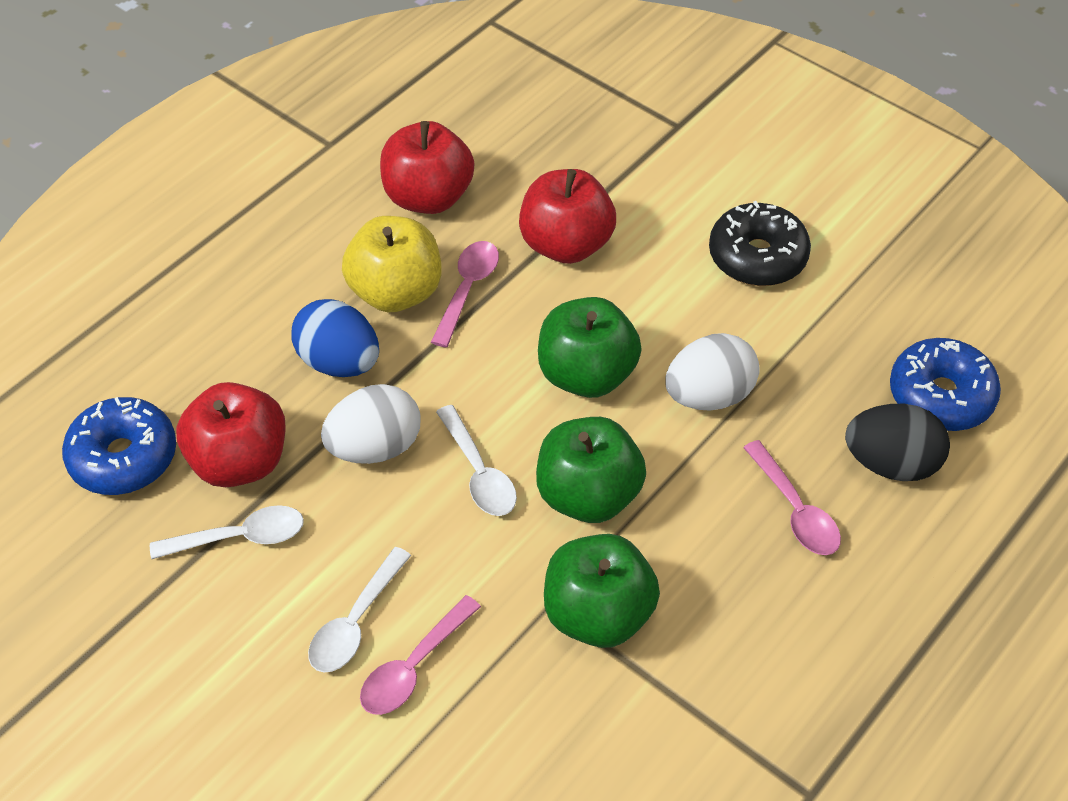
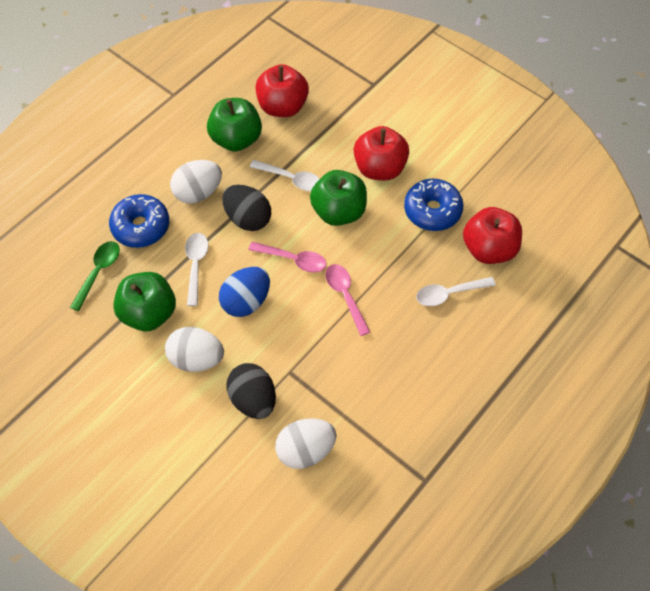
black donut: 1 -> 0
black egg: 1 -> 2
green spoon: 0 -> 1
pink spoon: 3 -> 2
white egg: 2 -> 3
yellow apple: 1 -> 0

